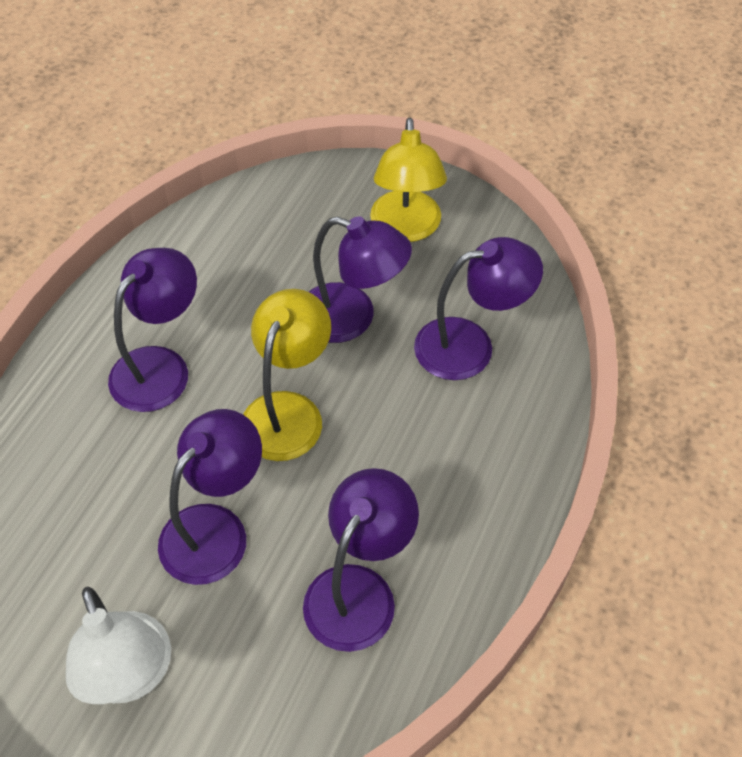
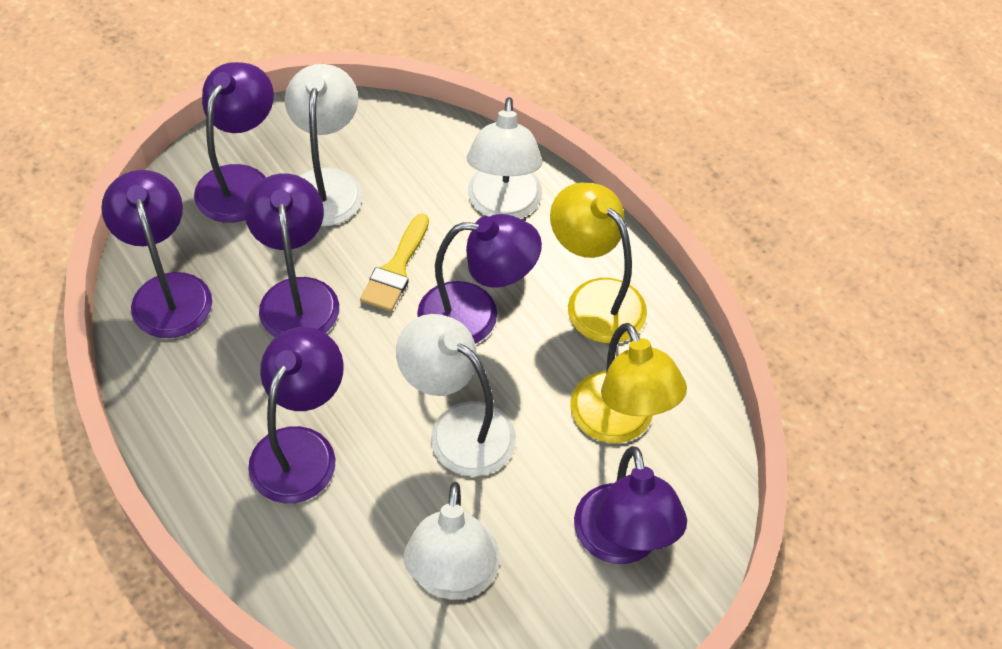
purple lamp: 5 -> 6
white lamp: 1 -> 4
yellow brush: 0 -> 1

